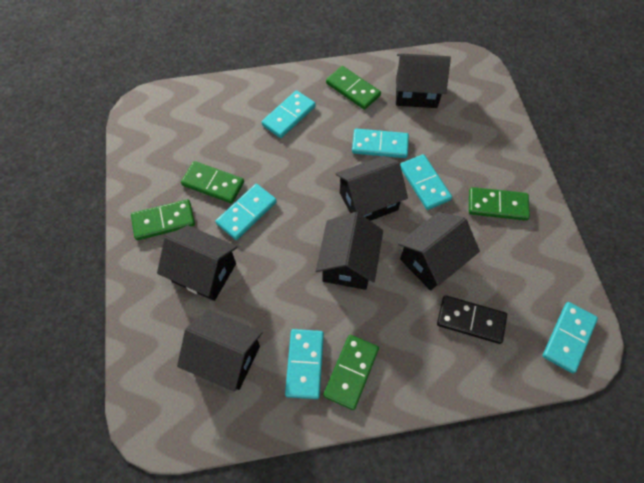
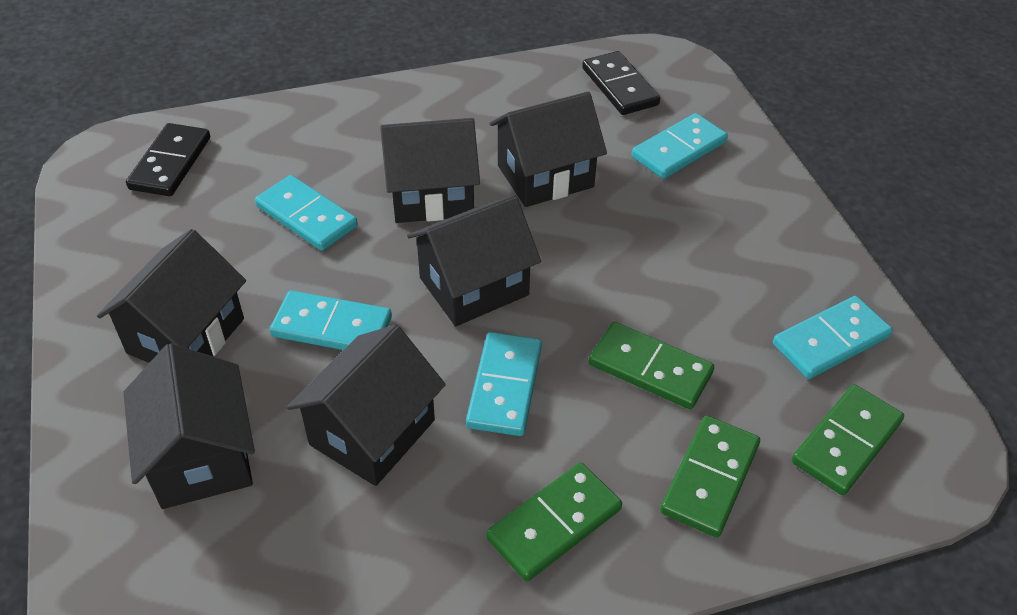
black domino: 1 -> 2
green domino: 5 -> 4
turquoise domino: 6 -> 5

